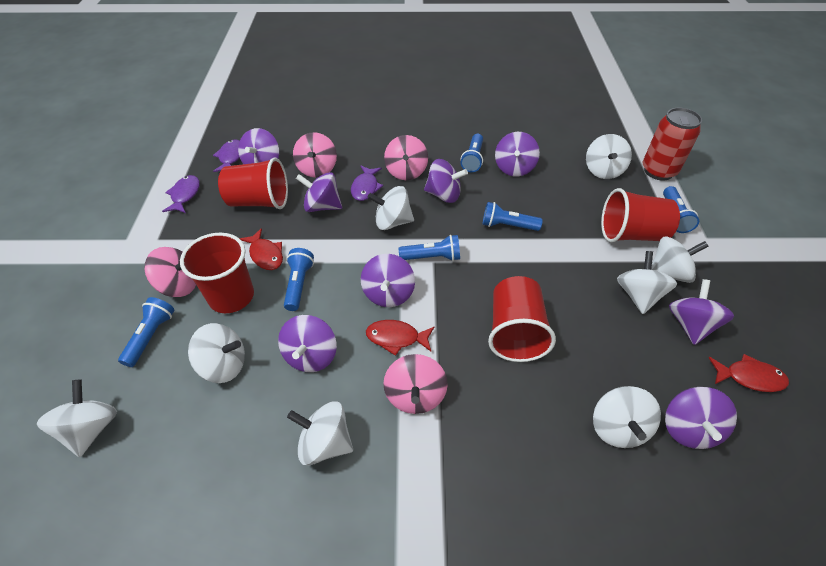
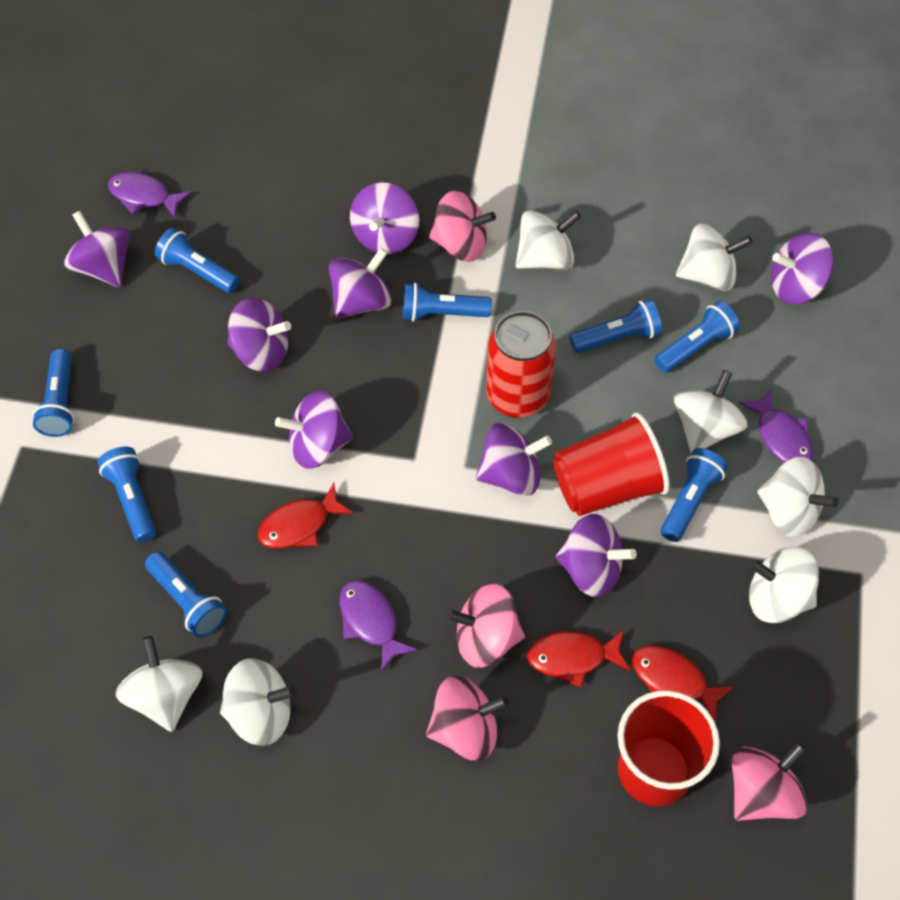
blue flashlight: 6 -> 8
red cup: 4 -> 2
white spinning top: 8 -> 7

